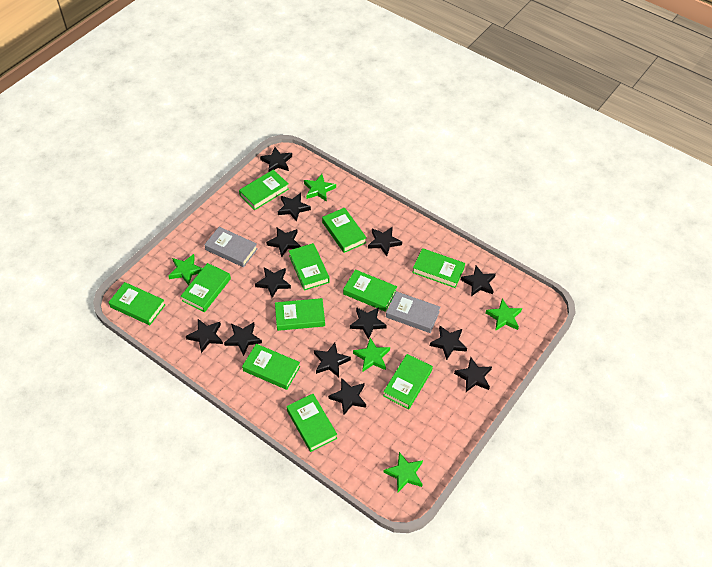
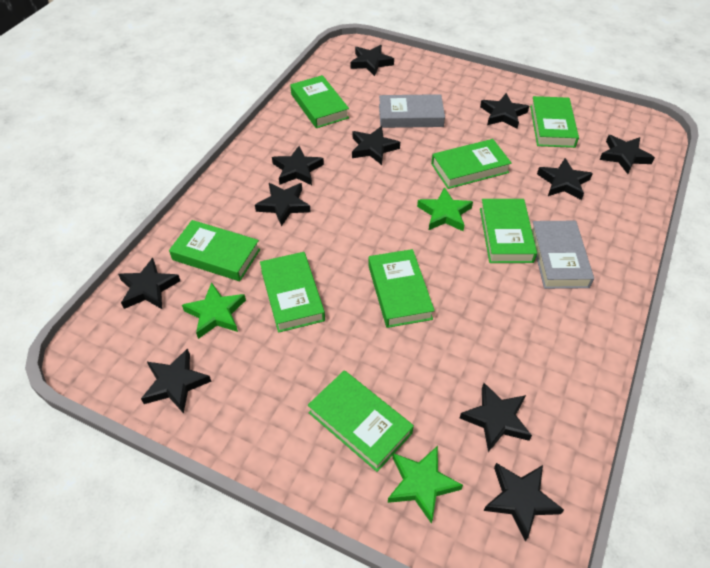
black star: 13 -> 11
green book: 11 -> 8
green star: 5 -> 3

